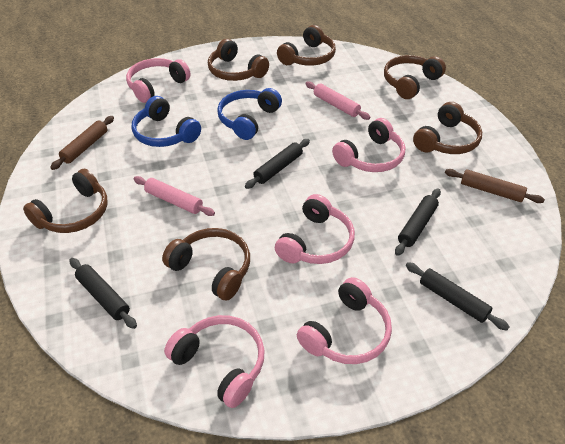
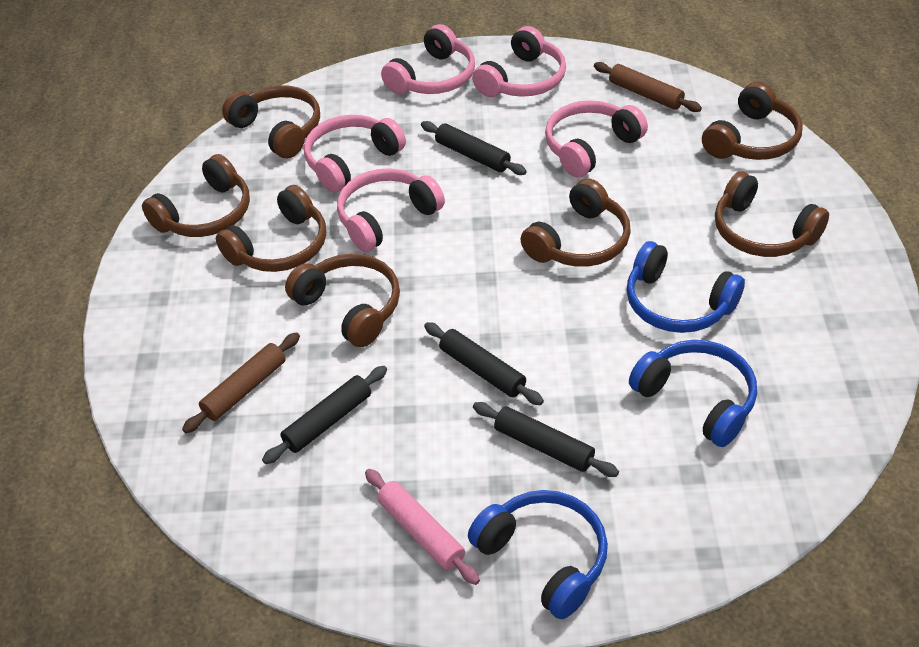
blue headphones: 2 -> 3
brown headphones: 6 -> 7
pink rolling pin: 2 -> 1

